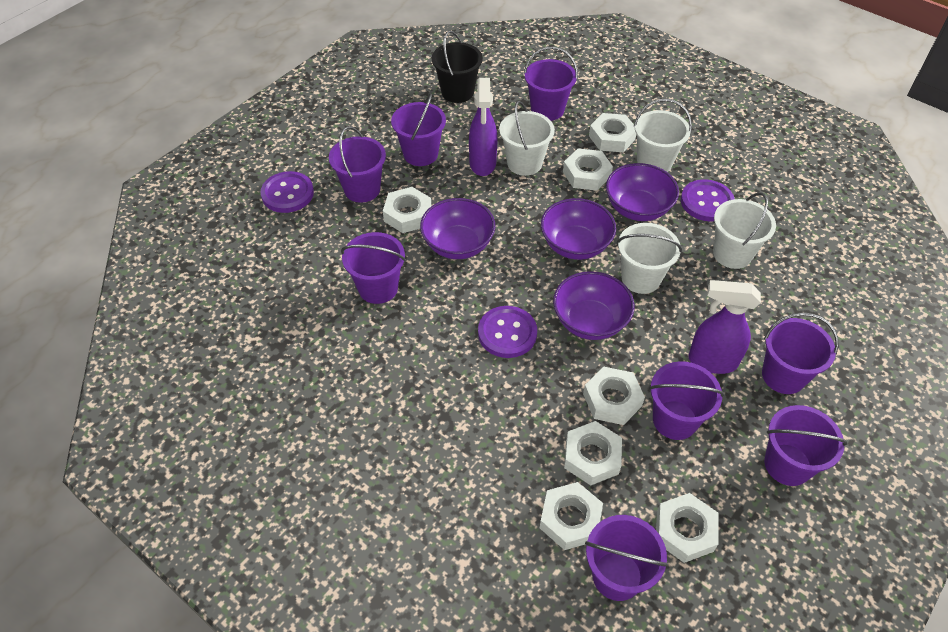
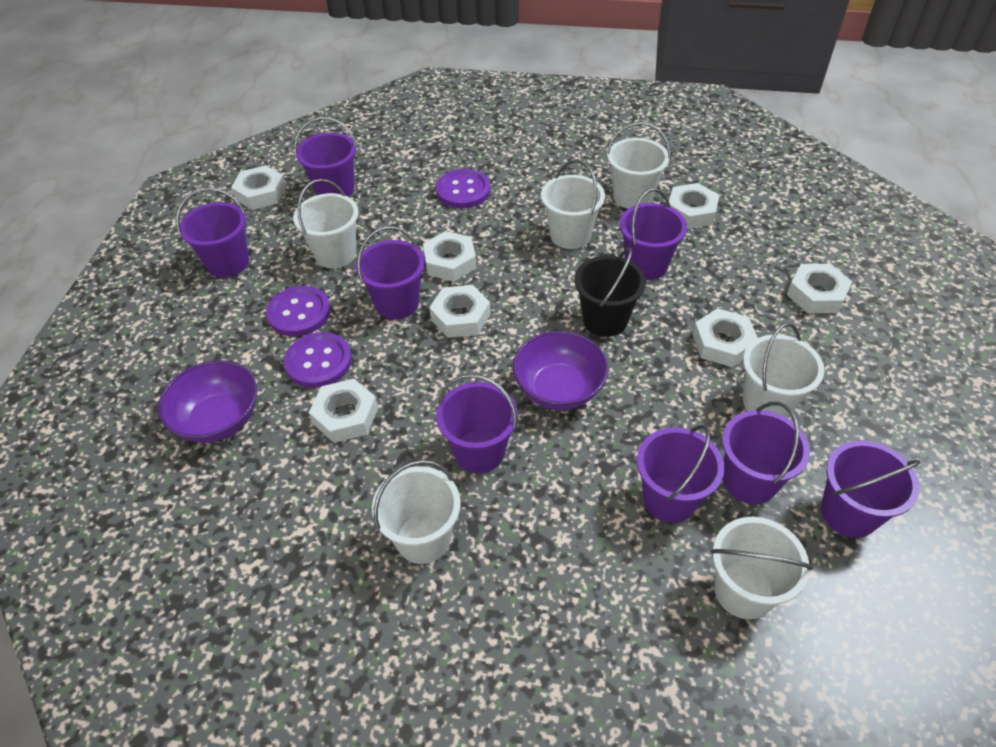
purple bowl: 4 -> 2
purple spray bottle: 2 -> 0
white bucket: 4 -> 6

